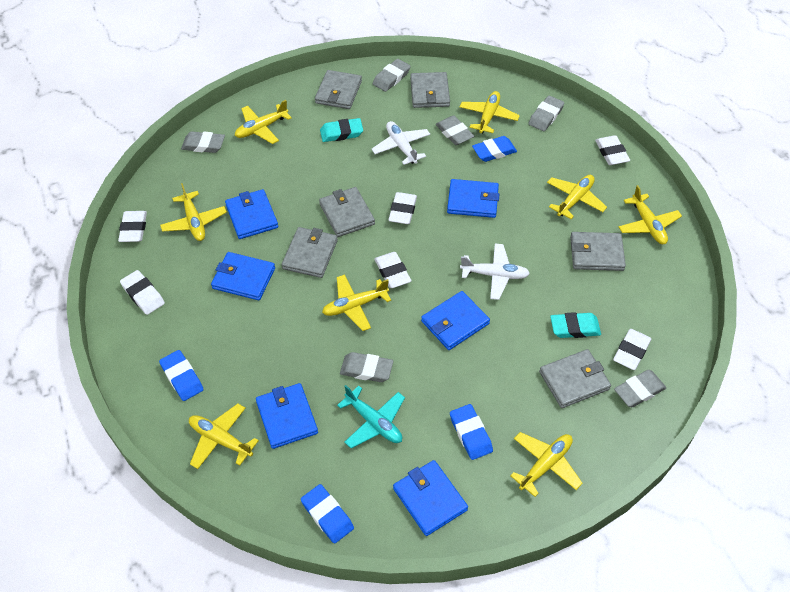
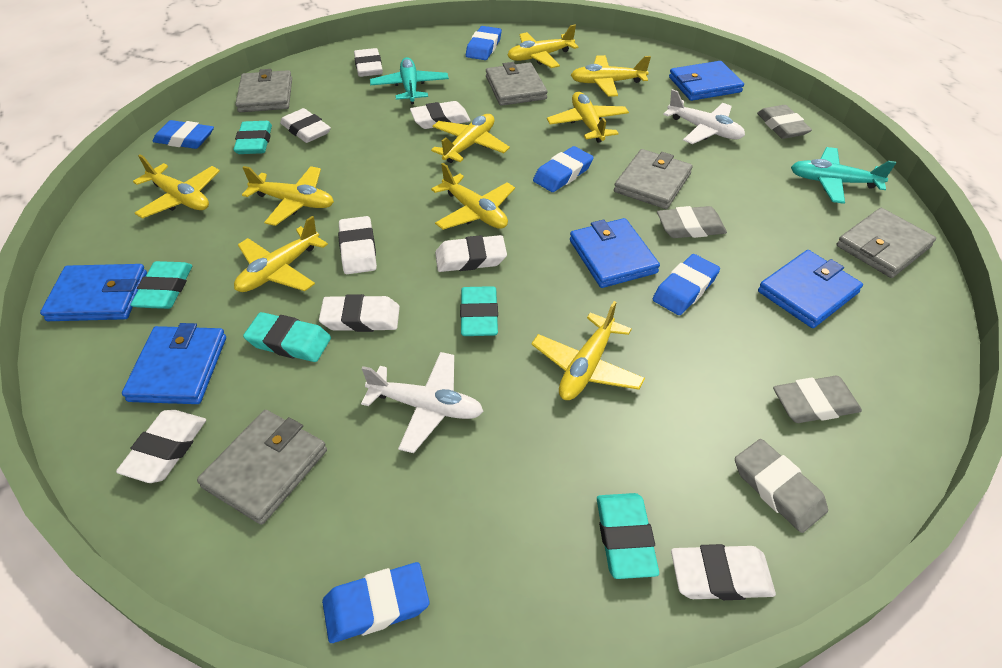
blue eraser: 4 -> 5
blue wallet: 6 -> 5
grey eraser: 6 -> 4
grey wallet: 6 -> 5
turquoise eraser: 2 -> 5
turquoise plane: 1 -> 2
white eraser: 6 -> 8
yellow plane: 8 -> 9

